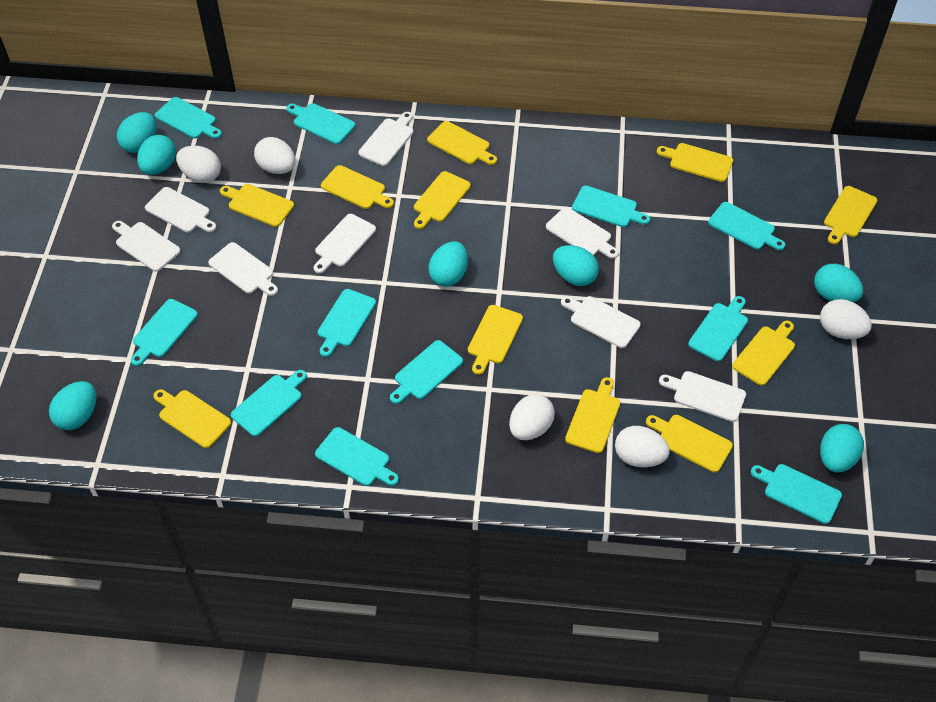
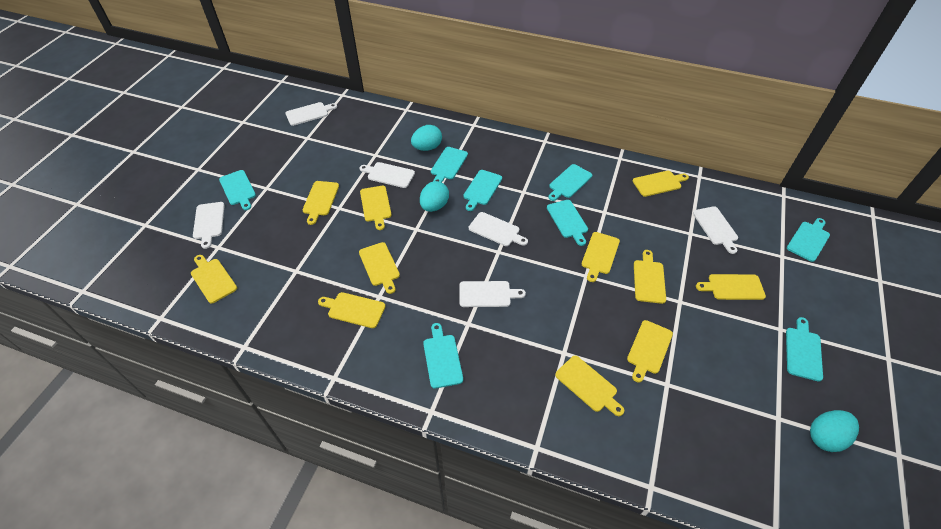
turquoise cutting board: 11 -> 8
turquoise egg: 7 -> 3
white cutting board: 8 -> 6
white egg: 5 -> 0

